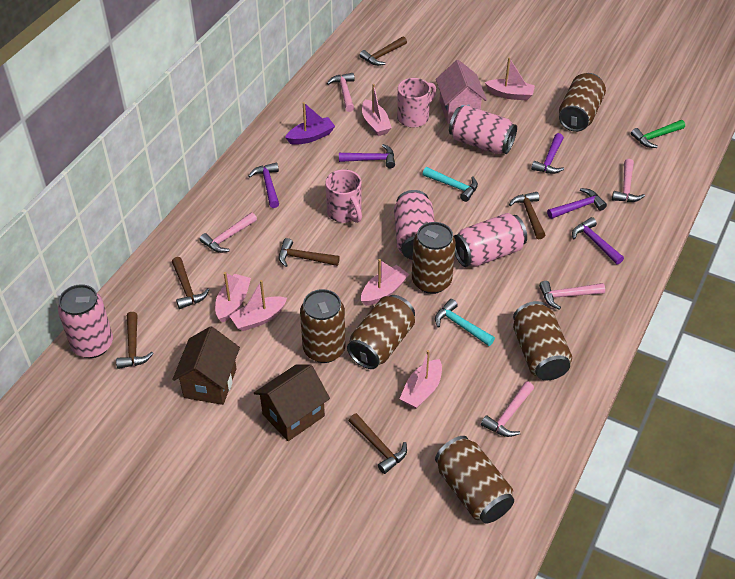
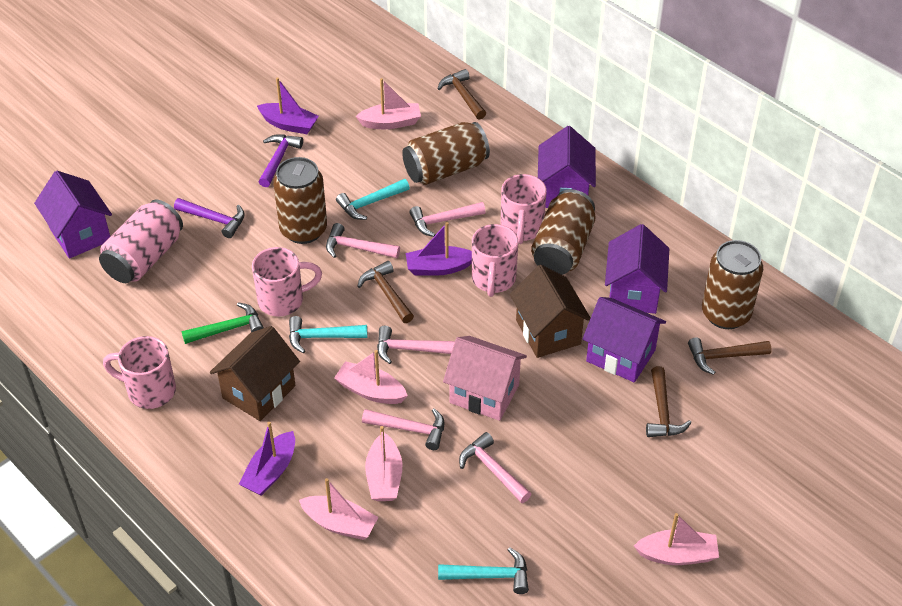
brown can: 6 -> 4
brown hammer: 6 -> 4
pink boat: 6 -> 5
pink can: 4 -> 1
pink mug: 2 -> 4
purple boat: 1 -> 3
purple hammer: 5 -> 2
purple house: 0 -> 4
turquoise hammer: 2 -> 3

